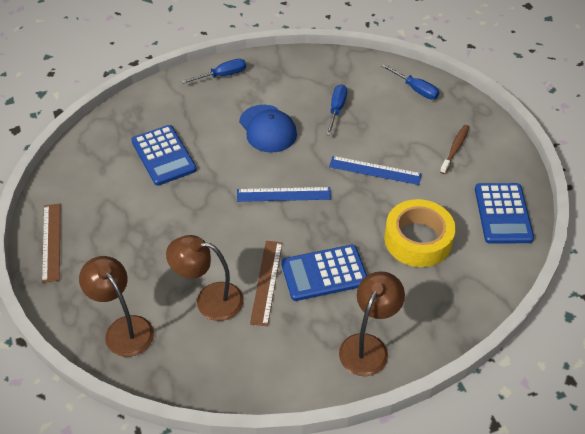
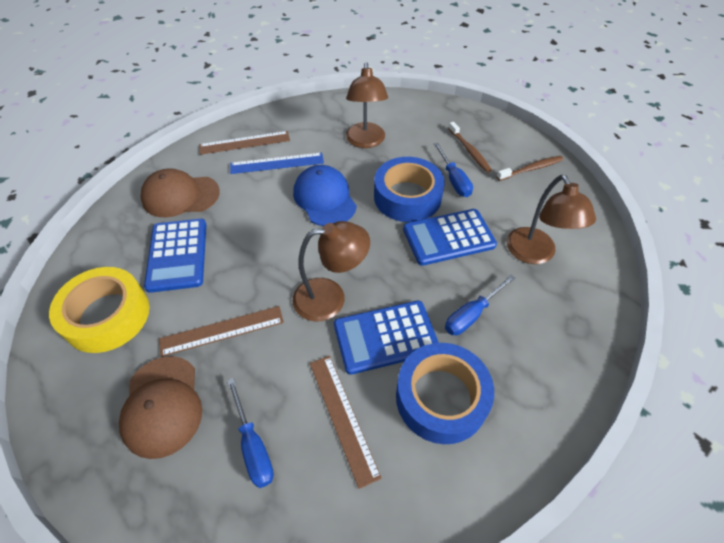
blue ruler: 2 -> 1
blue tape: 0 -> 2
brown cap: 0 -> 2
brown ruler: 2 -> 3
brown toothbrush: 1 -> 2

